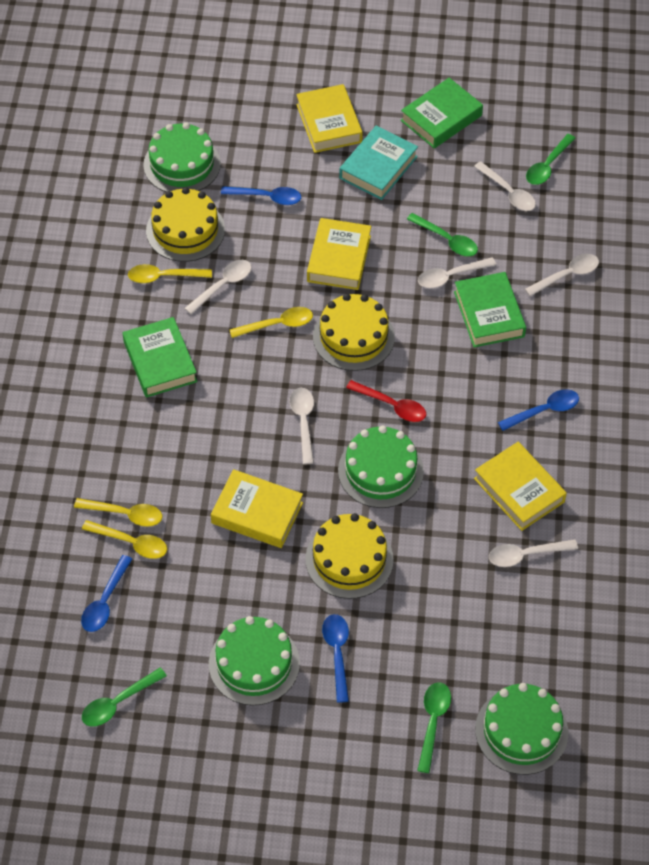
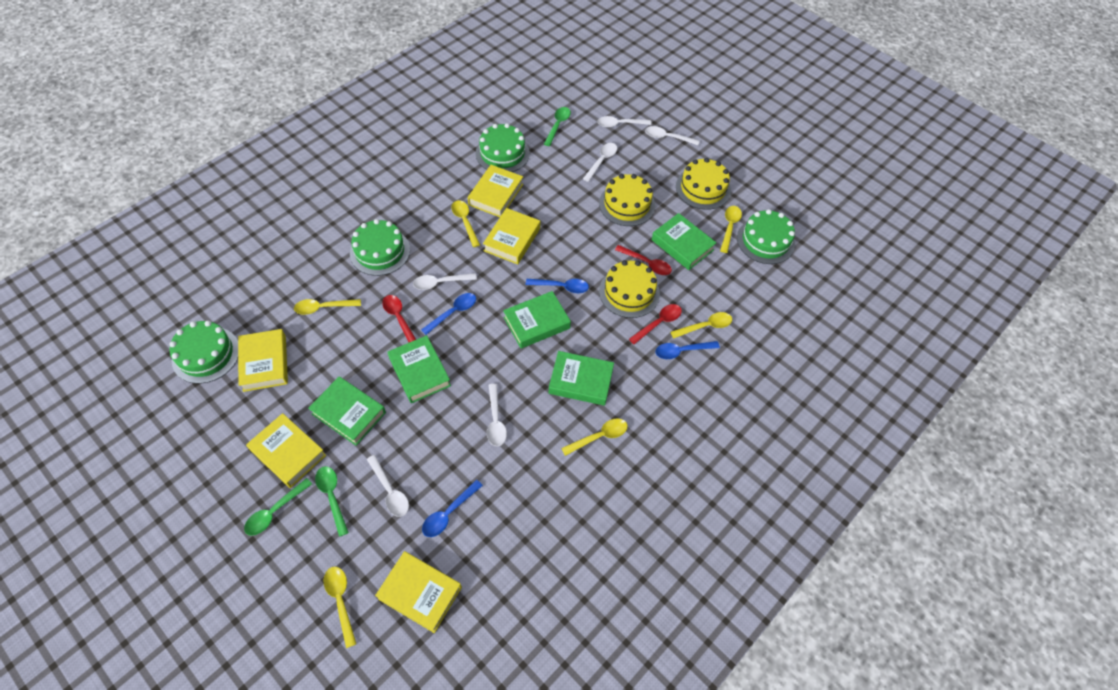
green book: 3 -> 5
green spoon: 4 -> 3
red spoon: 1 -> 3
turquoise book: 1 -> 0
yellow book: 4 -> 5
yellow spoon: 4 -> 6

